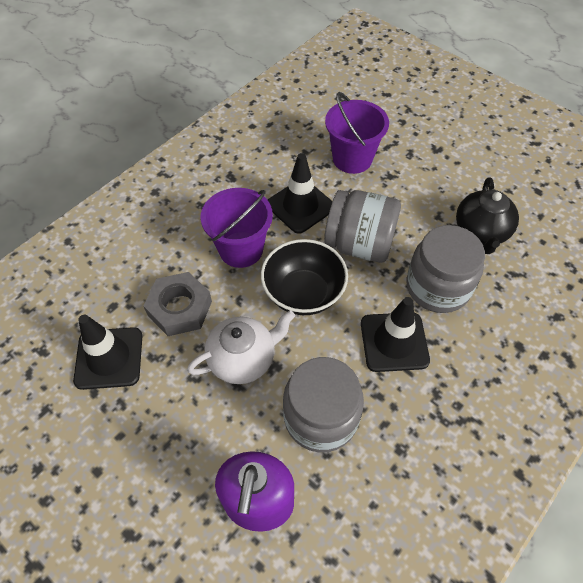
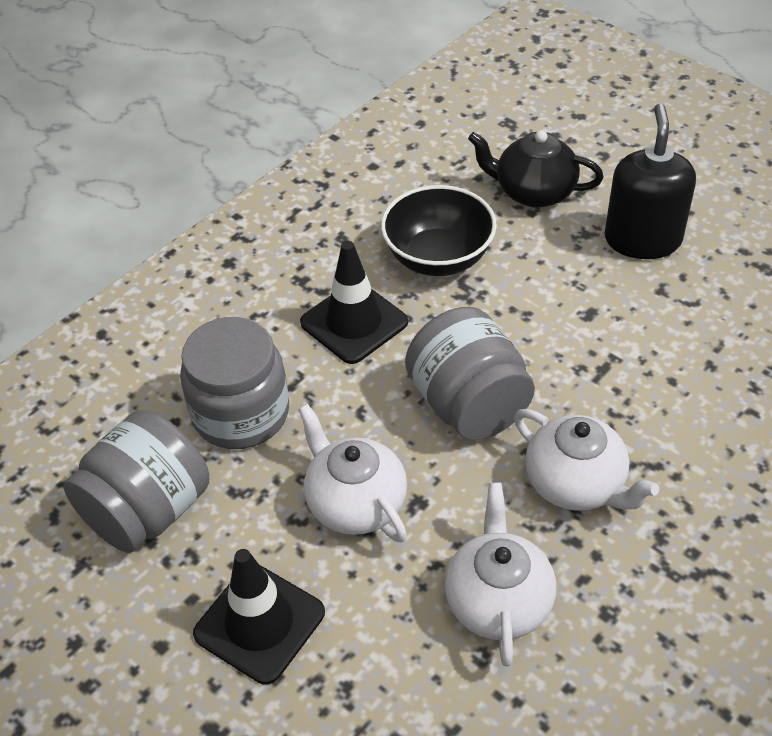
black soap dispenser: 0 -> 1
black traffic cone: 3 -> 2
grey nut: 1 -> 0
purple bucket: 2 -> 0
purple soap dispenser: 1 -> 0
white teapot: 1 -> 3

